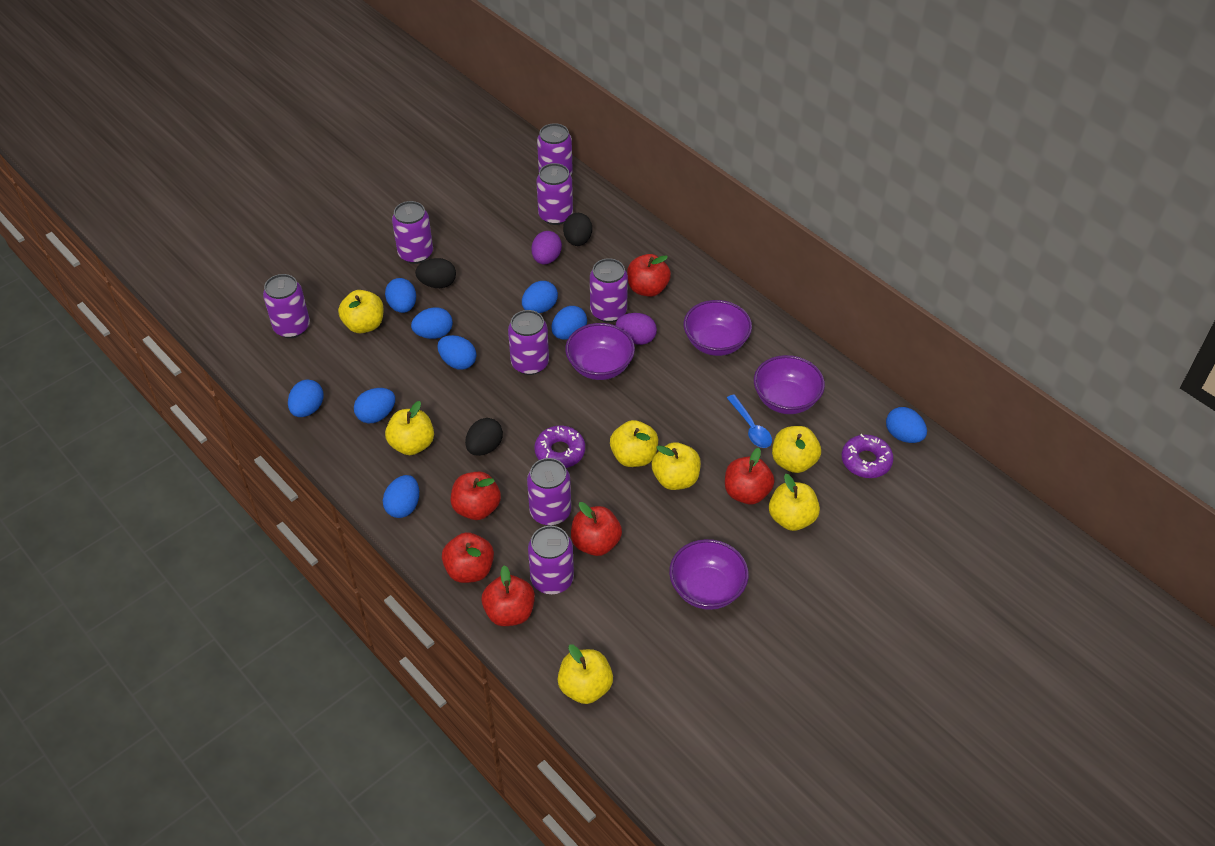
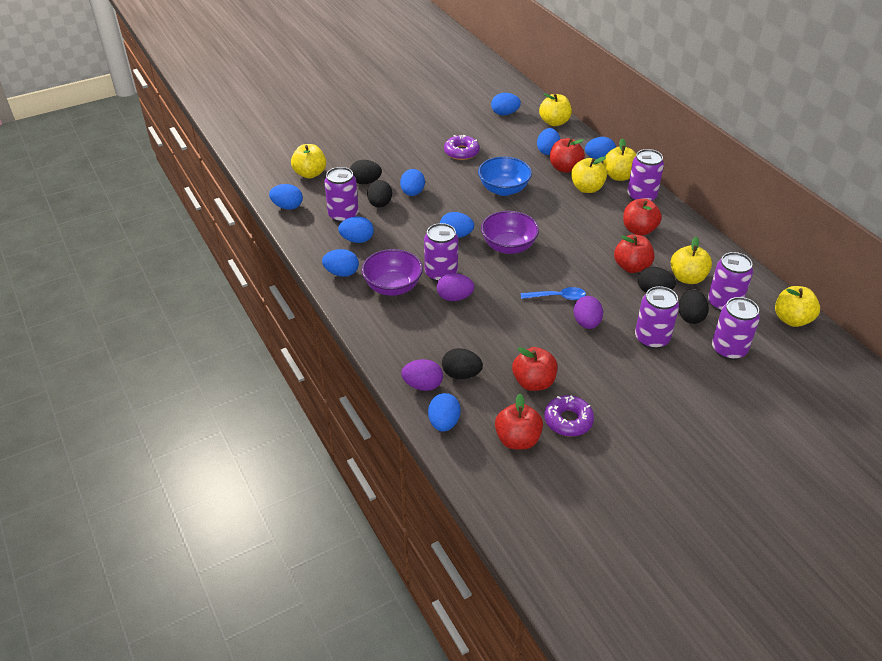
black egg: 3 -> 5
blue bowl: 0 -> 1
purple bowl: 4 -> 2
purple can: 8 -> 6
purple egg: 2 -> 3
red apple: 6 -> 5
yellow apple: 7 -> 6

